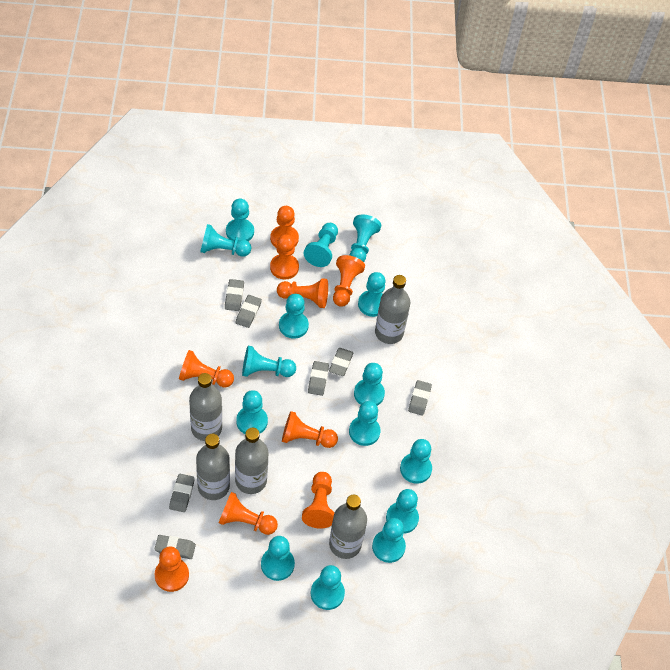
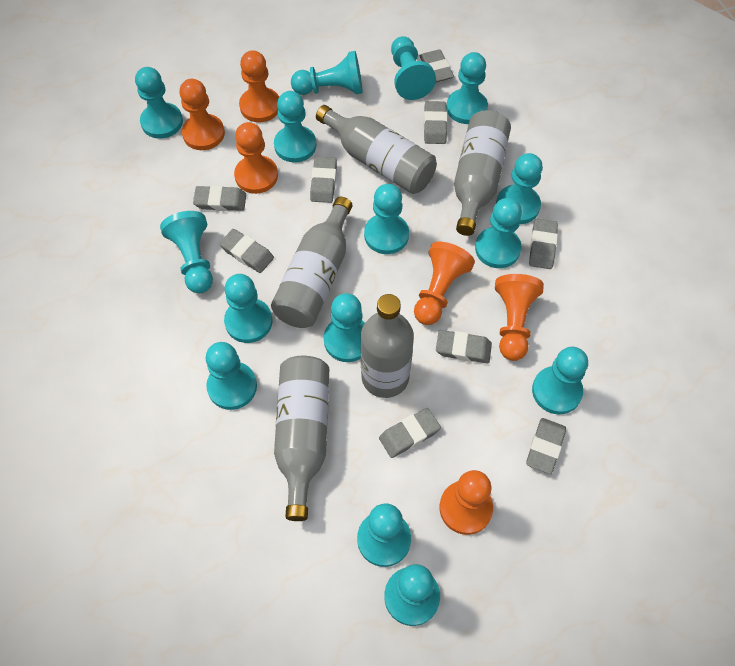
grey eraser: 7 -> 9
orange pawn: 9 -> 6

